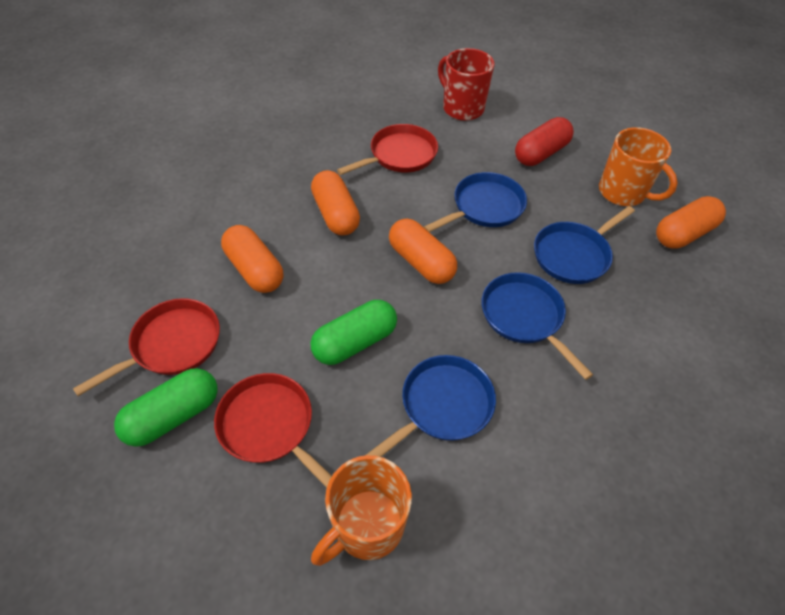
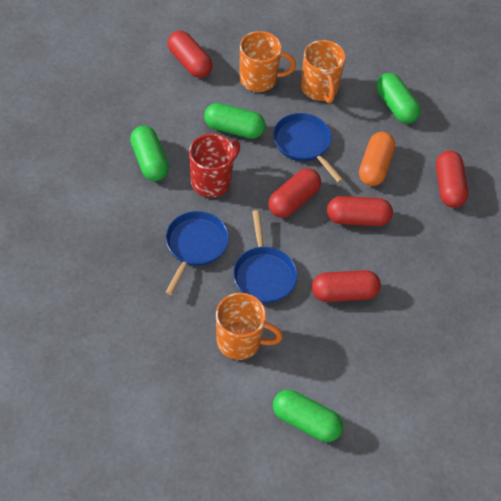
blue pan: 4 -> 3
green capsule: 2 -> 4
orange capsule: 4 -> 1
orange mug: 2 -> 3
red capsule: 1 -> 5
red pan: 3 -> 0

